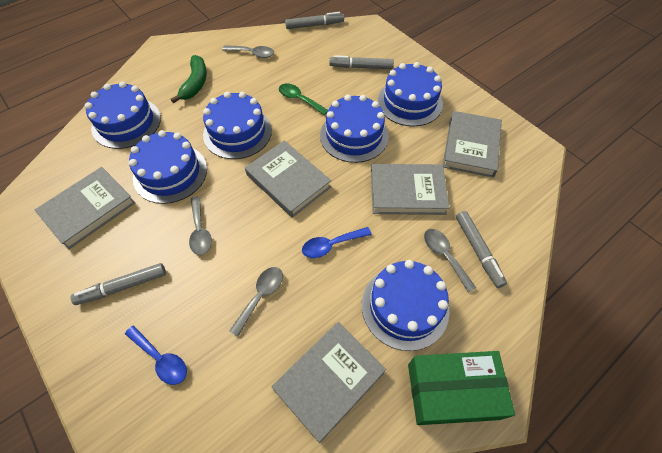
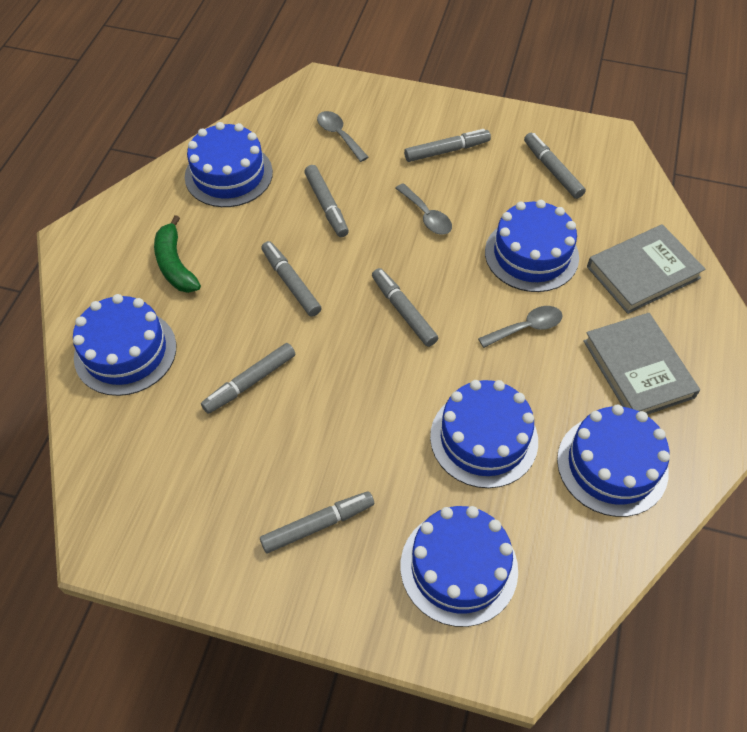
blue spoon: 2 -> 0
green box: 1 -> 0
green spoon: 1 -> 0
grey book: 5 -> 2
grey marker: 4 -> 7
grey spoon: 4 -> 3

